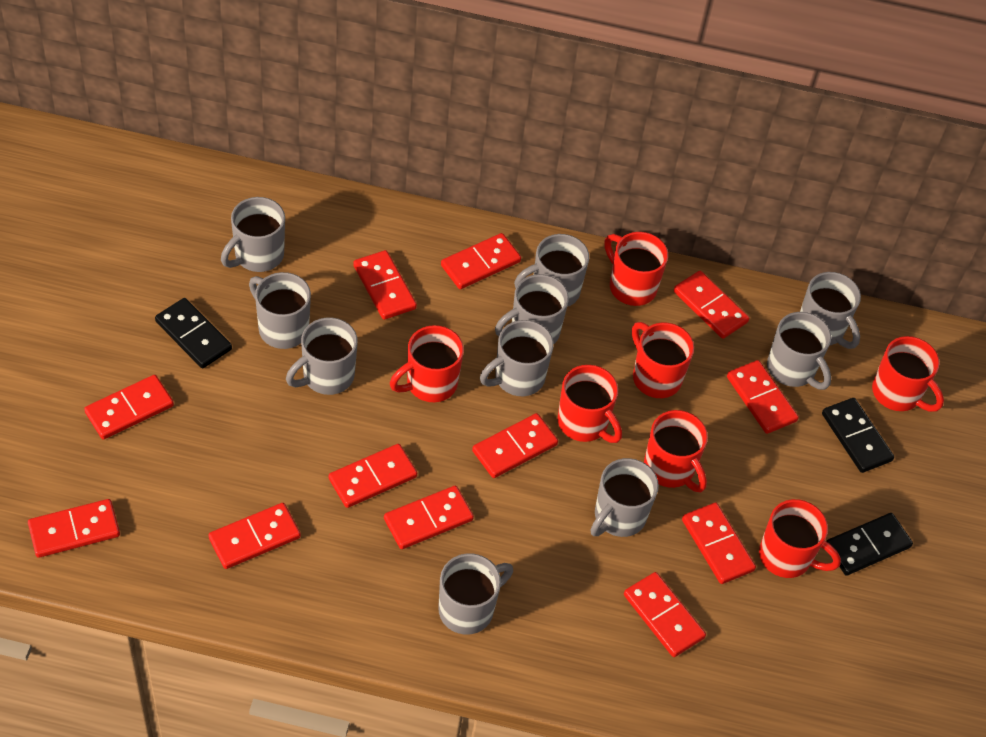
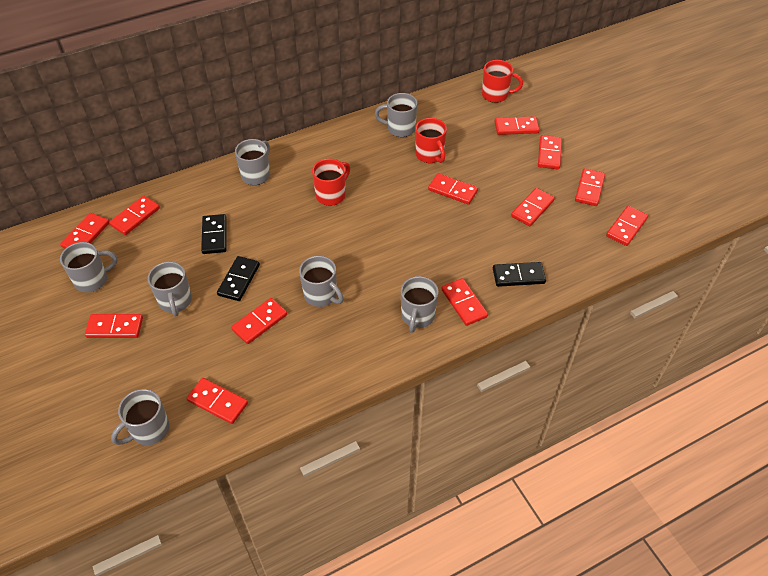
grey mug: 10 -> 7
red mug: 7 -> 3

